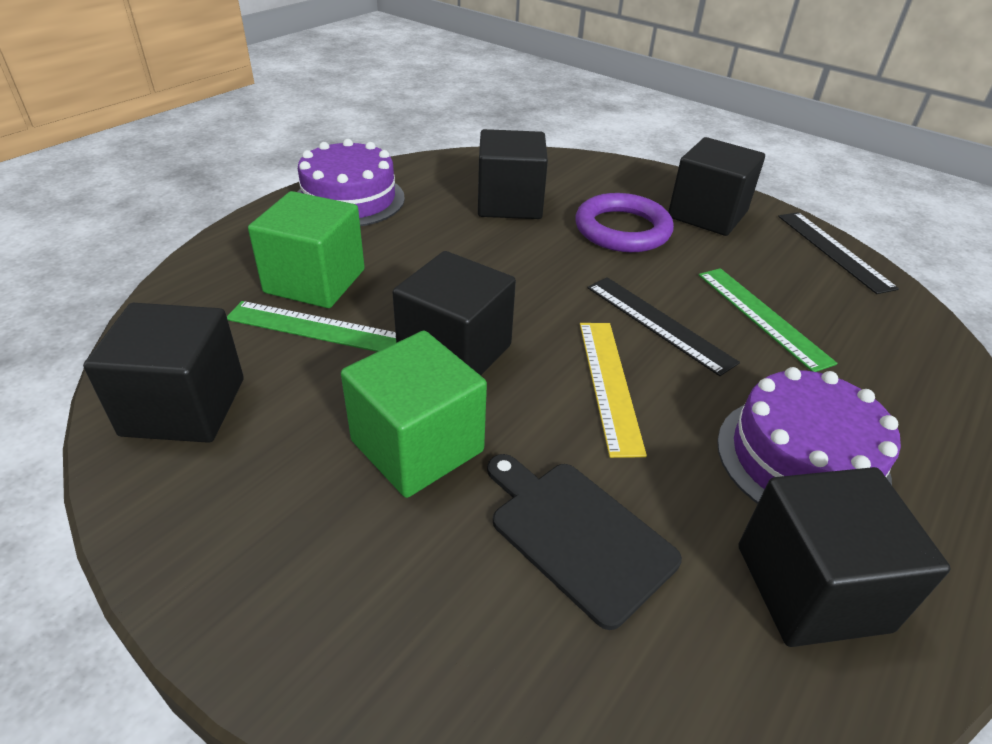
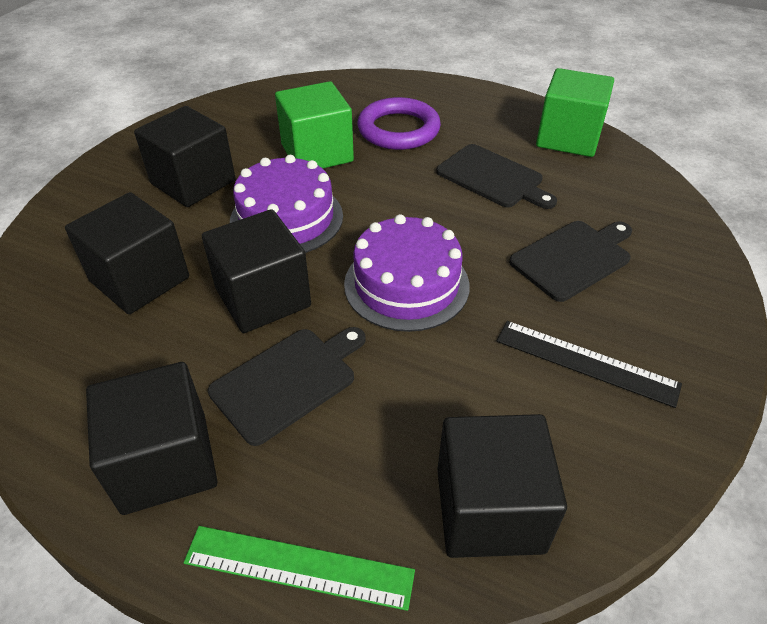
black cutting board: 1 -> 3
black ruler: 2 -> 1
green ruler: 2 -> 1
yellow ruler: 1 -> 0

